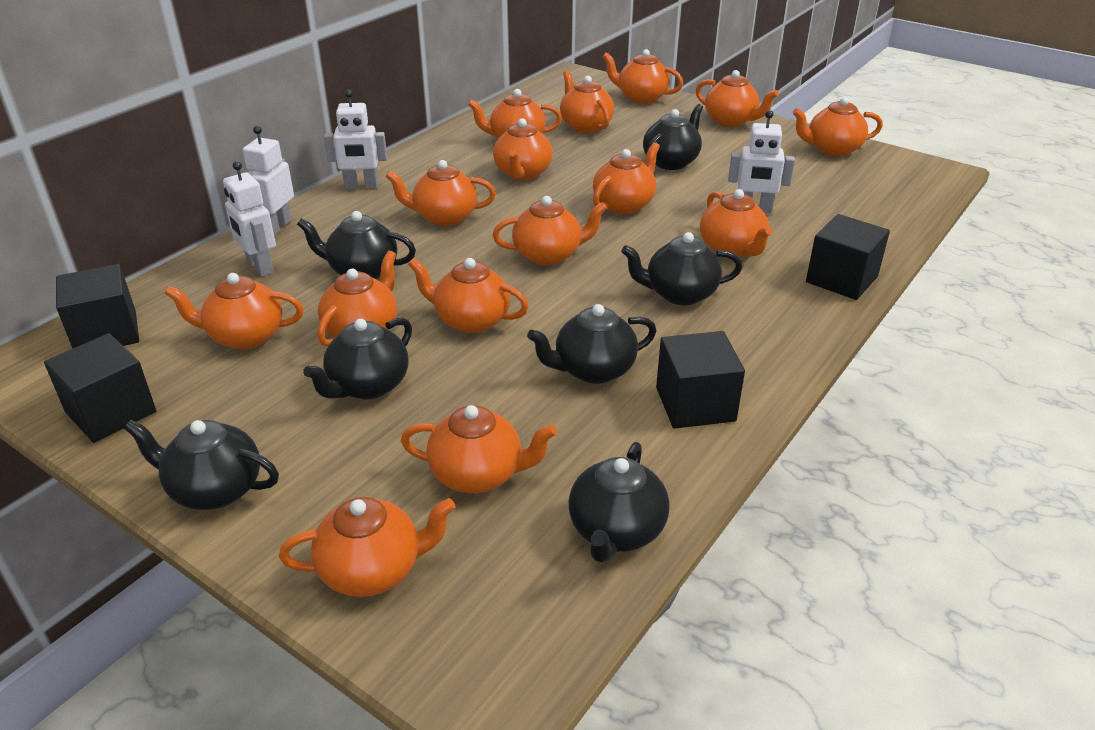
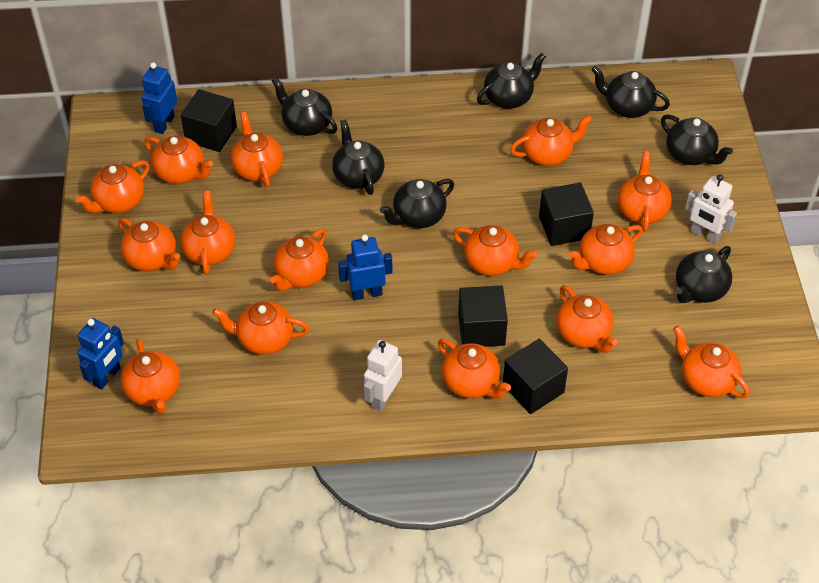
blue robot: 0 -> 3
white robot: 4 -> 2

